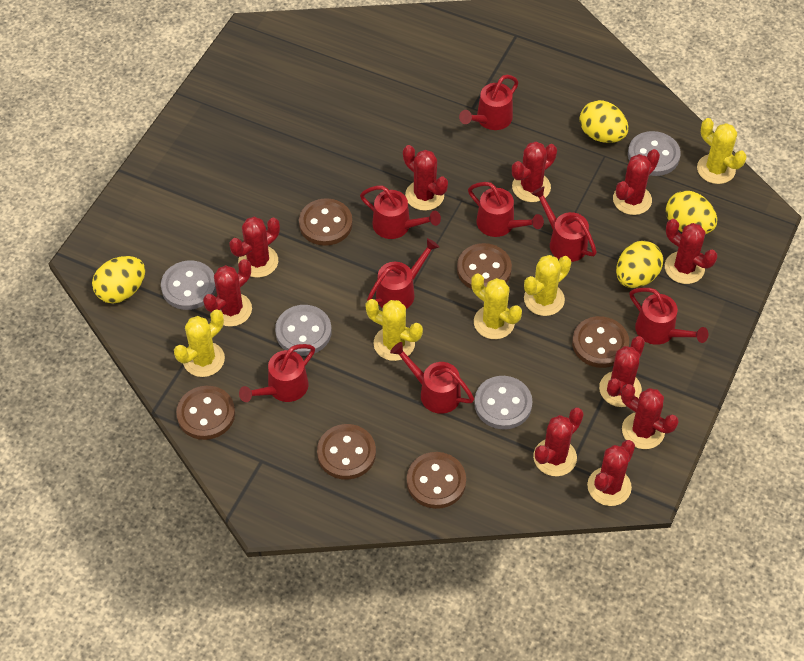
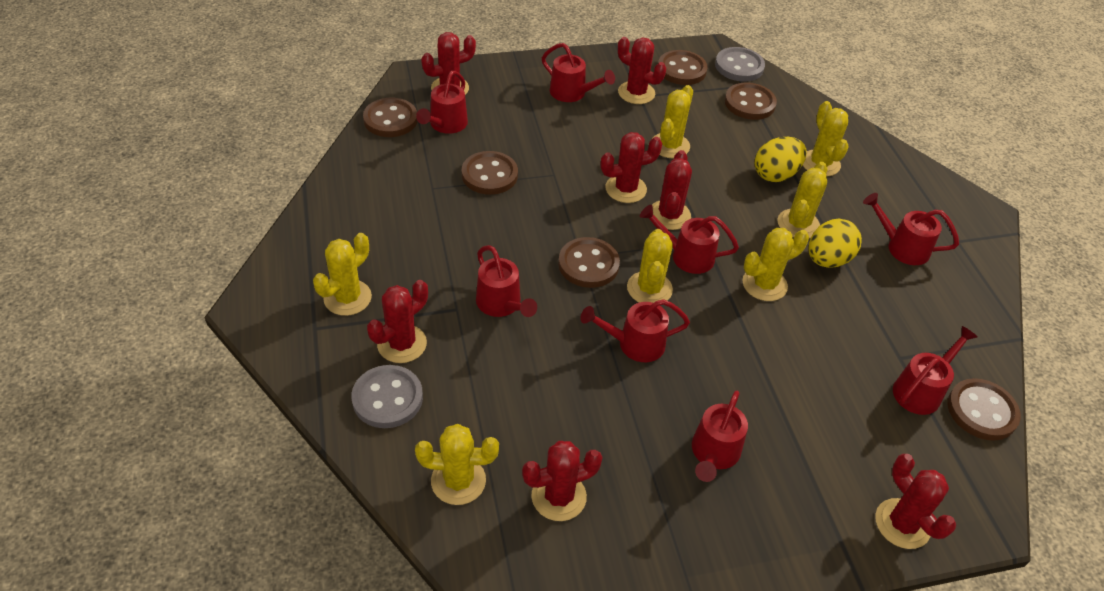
grey button: 4 -> 2
red cactus: 10 -> 7
yellow cactus: 5 -> 7
yellow egg: 4 -> 2

